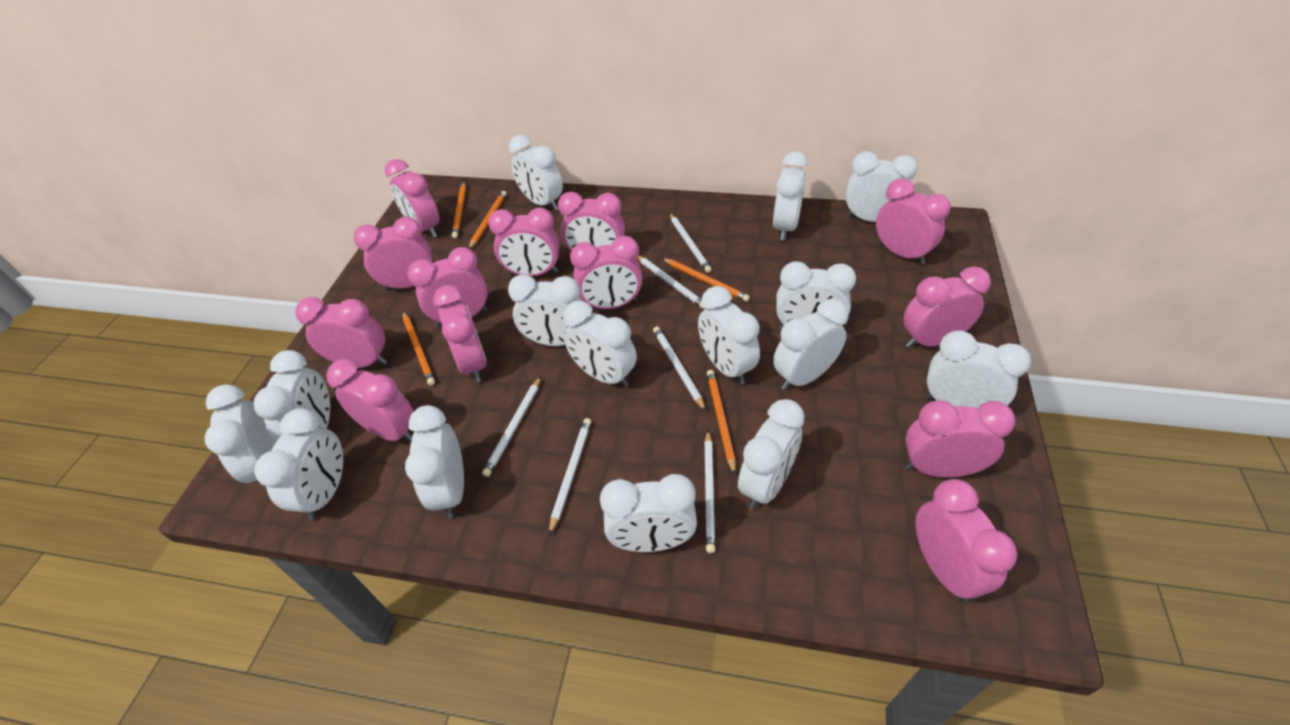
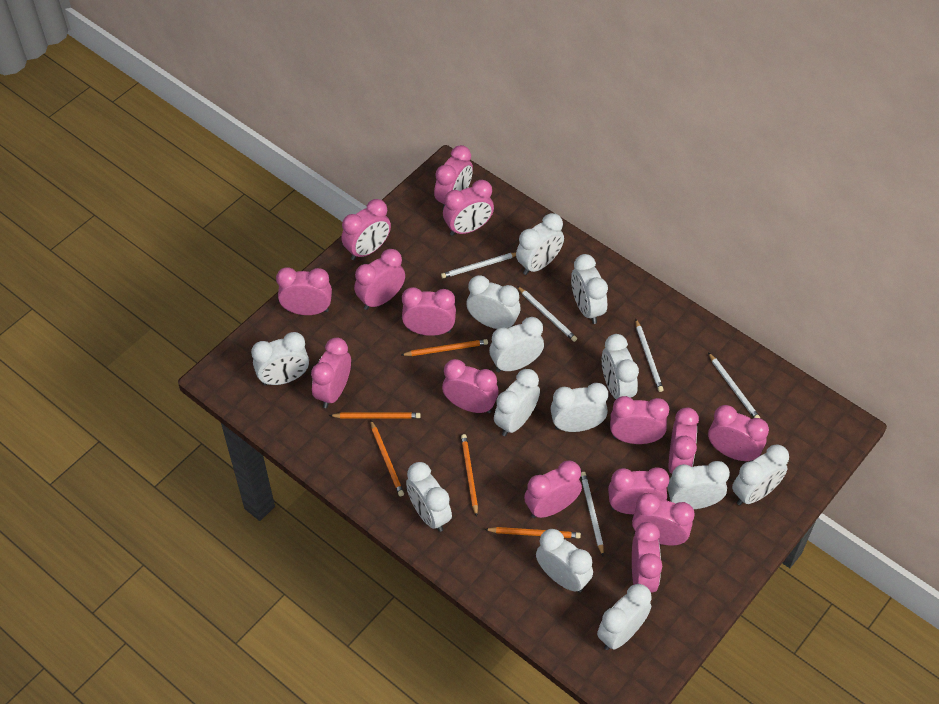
pink clock: 13 -> 15
white clock: 15 -> 13
white pencil: 6 -> 5

